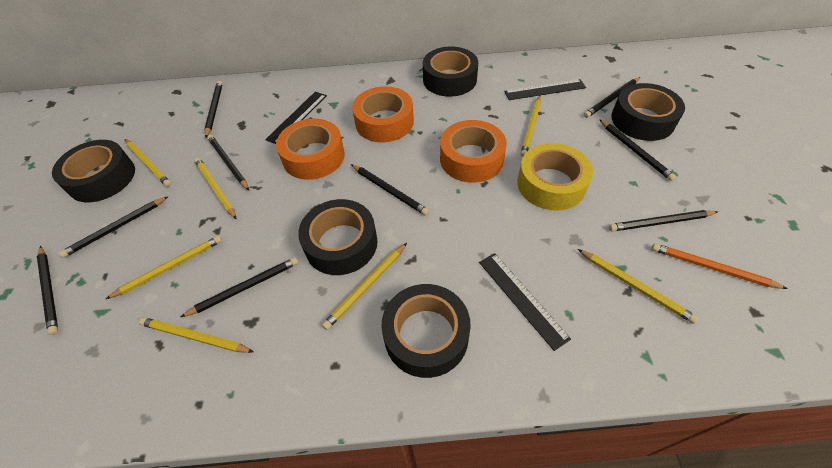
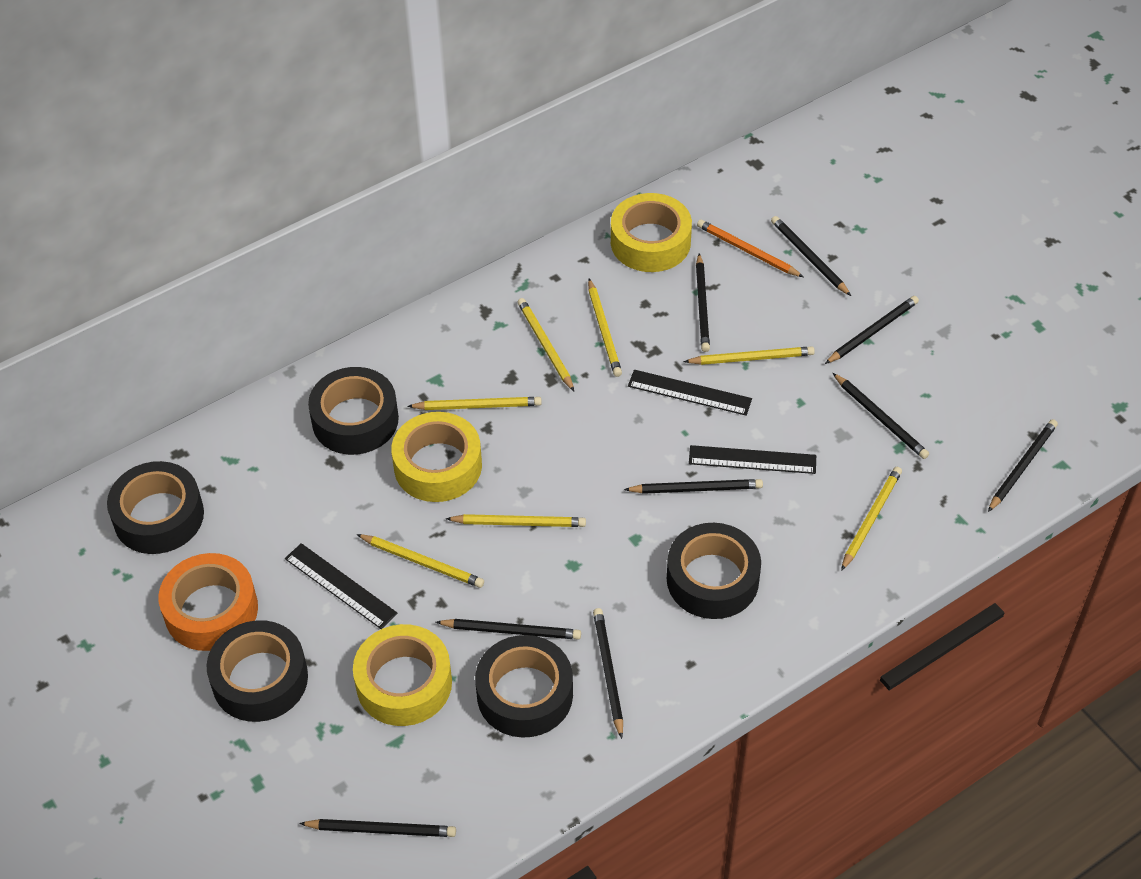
orange tape: 3 -> 1
yellow tape: 1 -> 3

